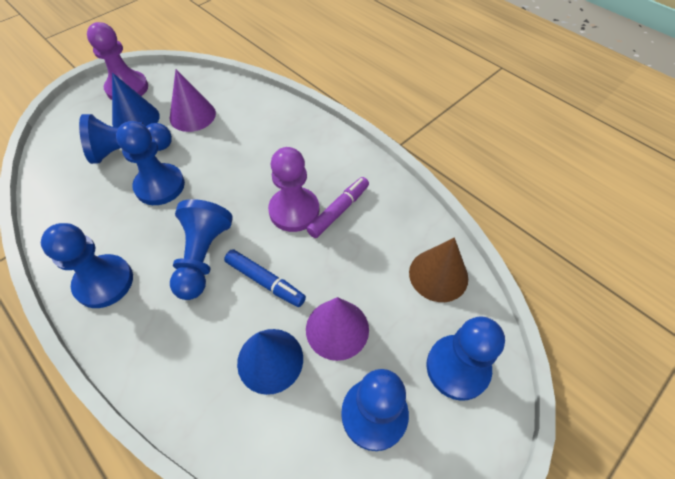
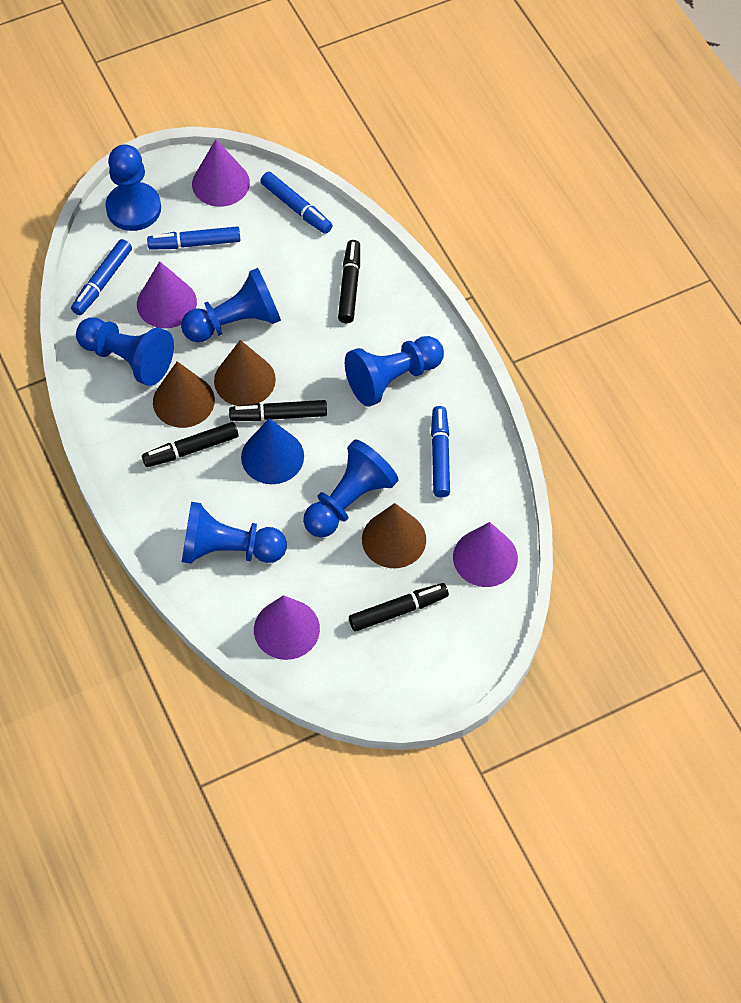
black marker: 0 -> 4
blue cone: 2 -> 1
blue marker: 1 -> 4
brown cone: 1 -> 3
purple cone: 2 -> 4
purple marker: 1 -> 0
purple pawn: 2 -> 0

